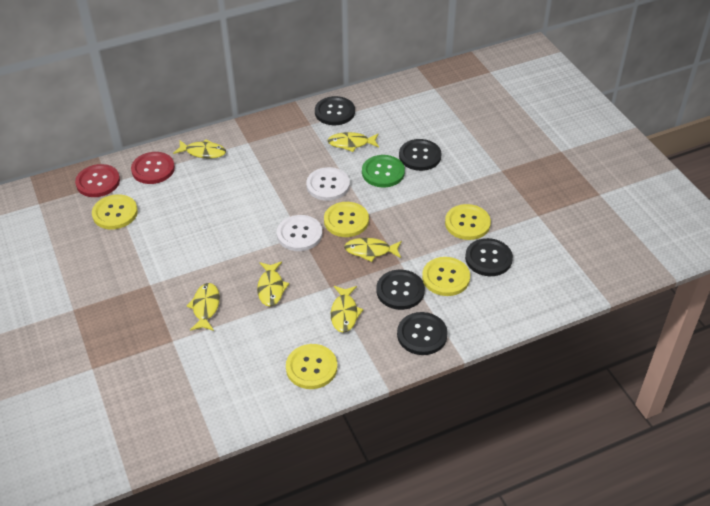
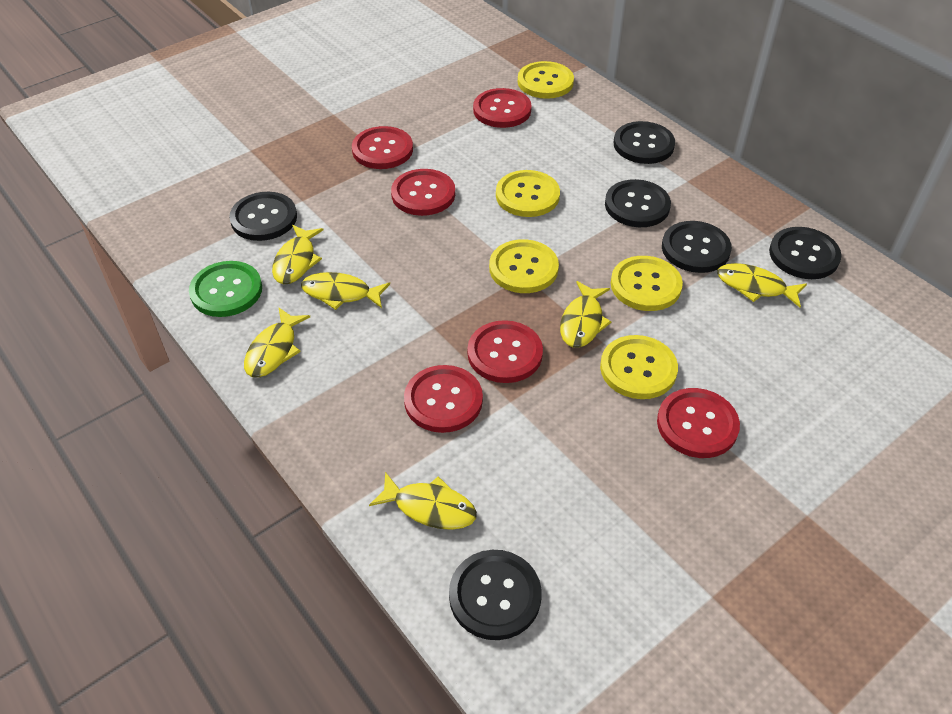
black button: 5 -> 6
red button: 2 -> 6
white button: 2 -> 0

